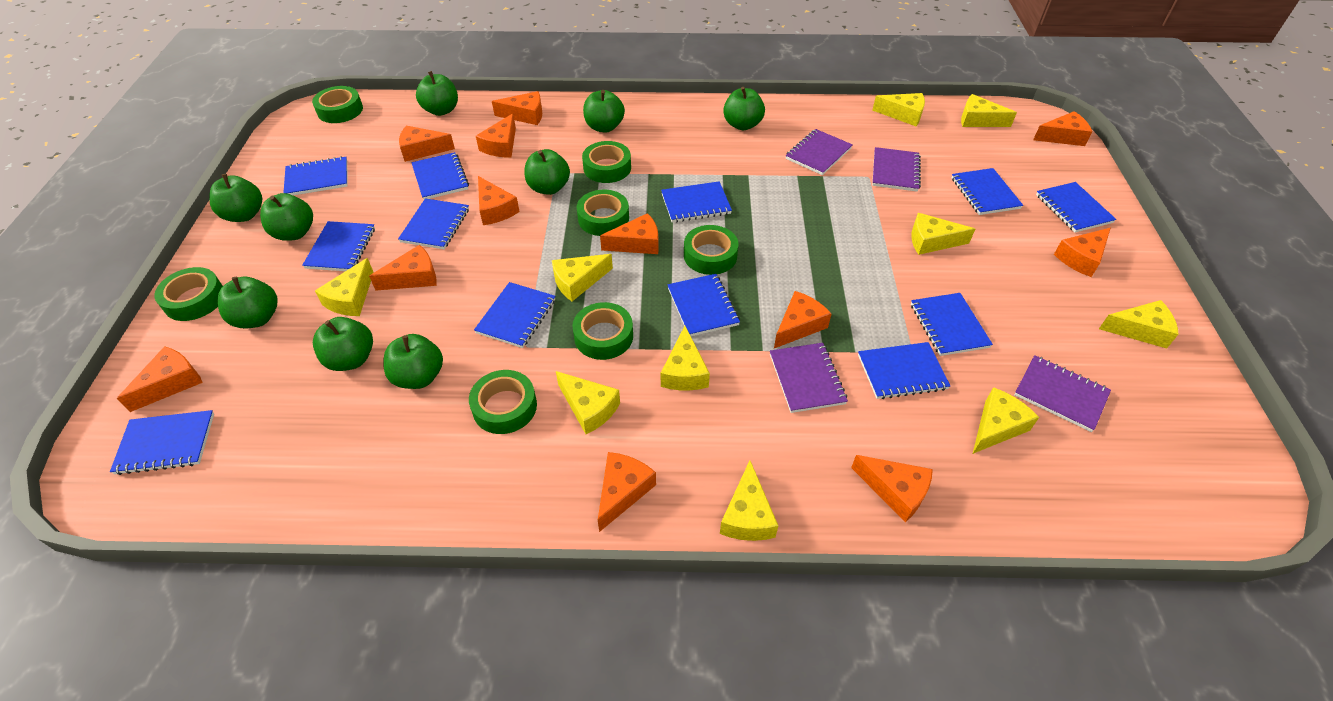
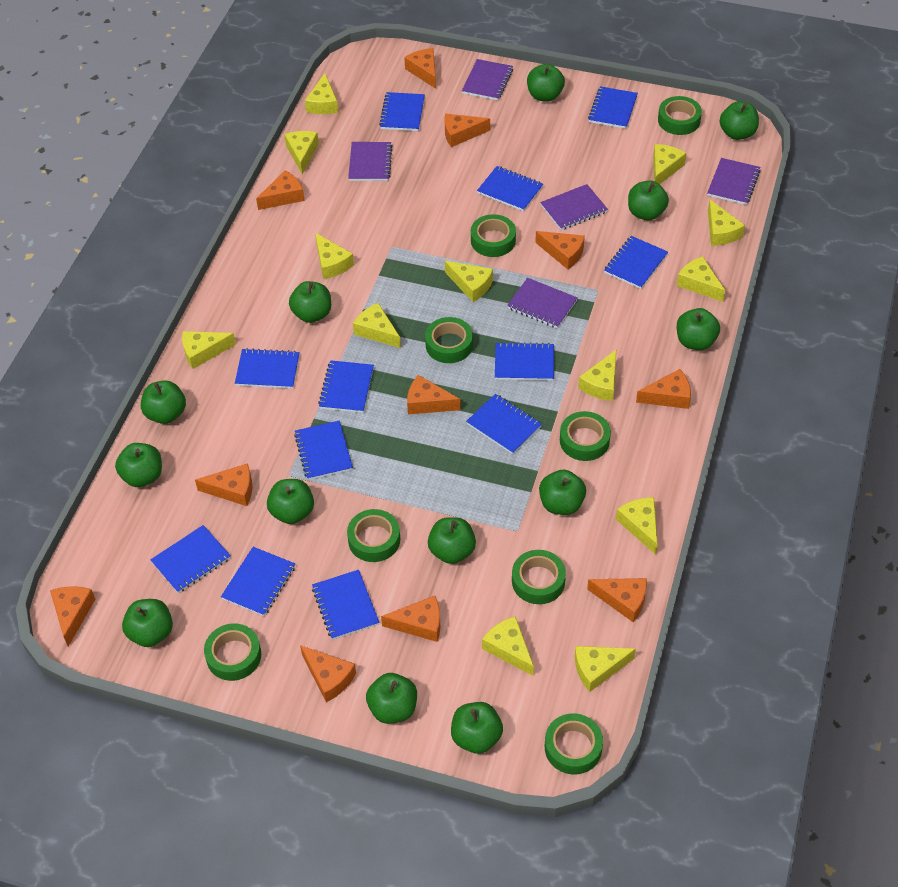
green apple: 9 -> 13
green tape: 7 -> 8
orange cheese: 12 -> 11
purple notebook: 4 -> 5
yellow cheese: 10 -> 13

